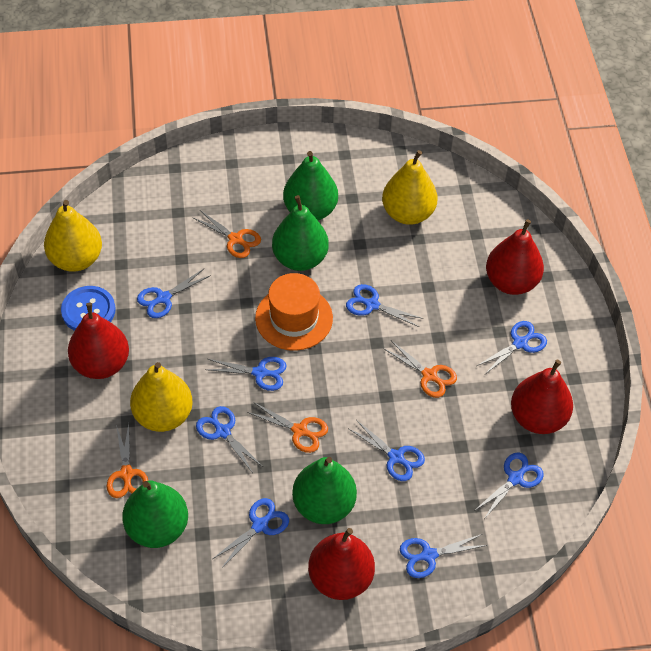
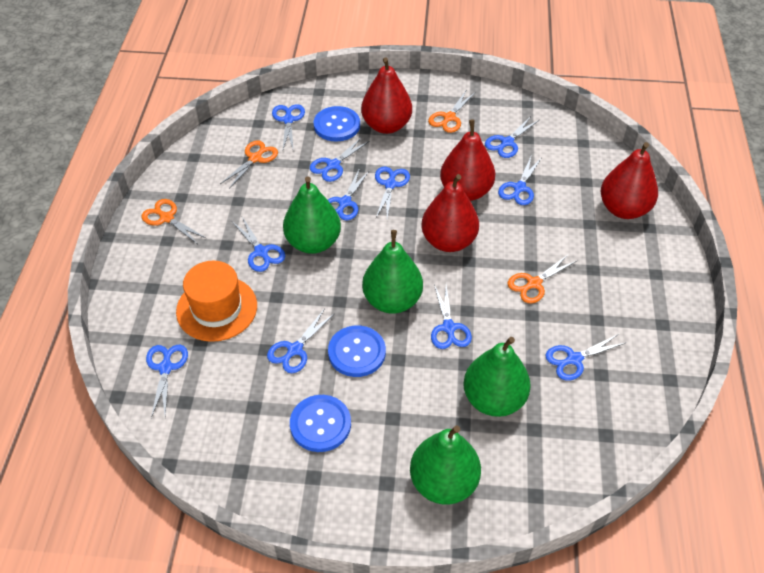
blue button: 1 -> 3
blue scissors: 9 -> 11
yellow pear: 3 -> 0

